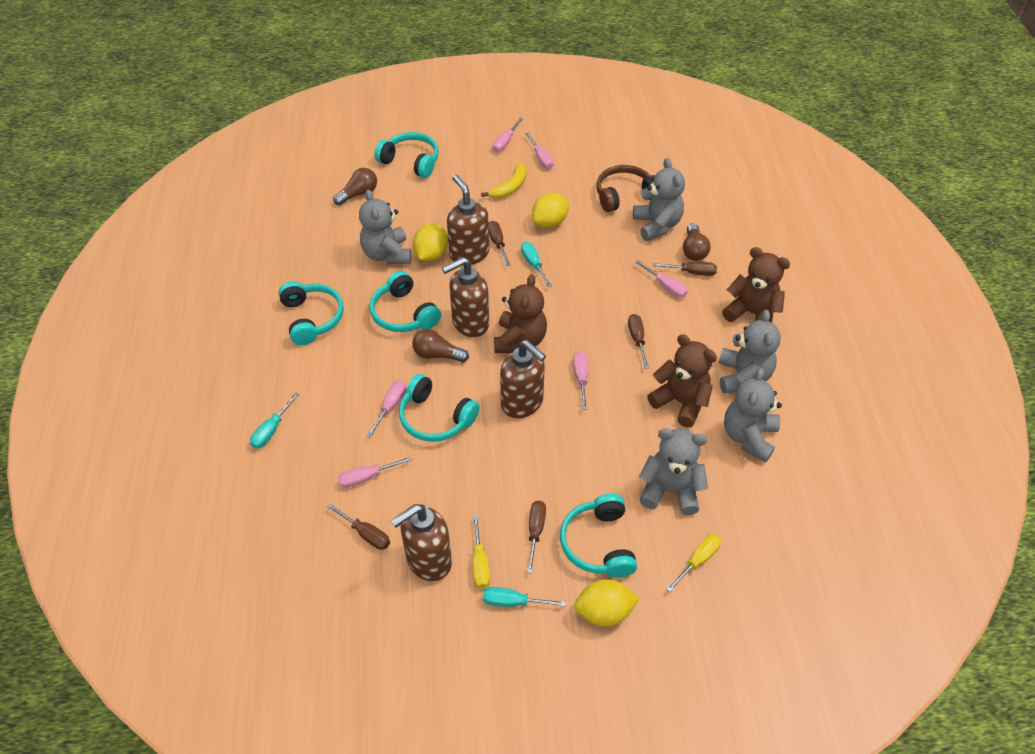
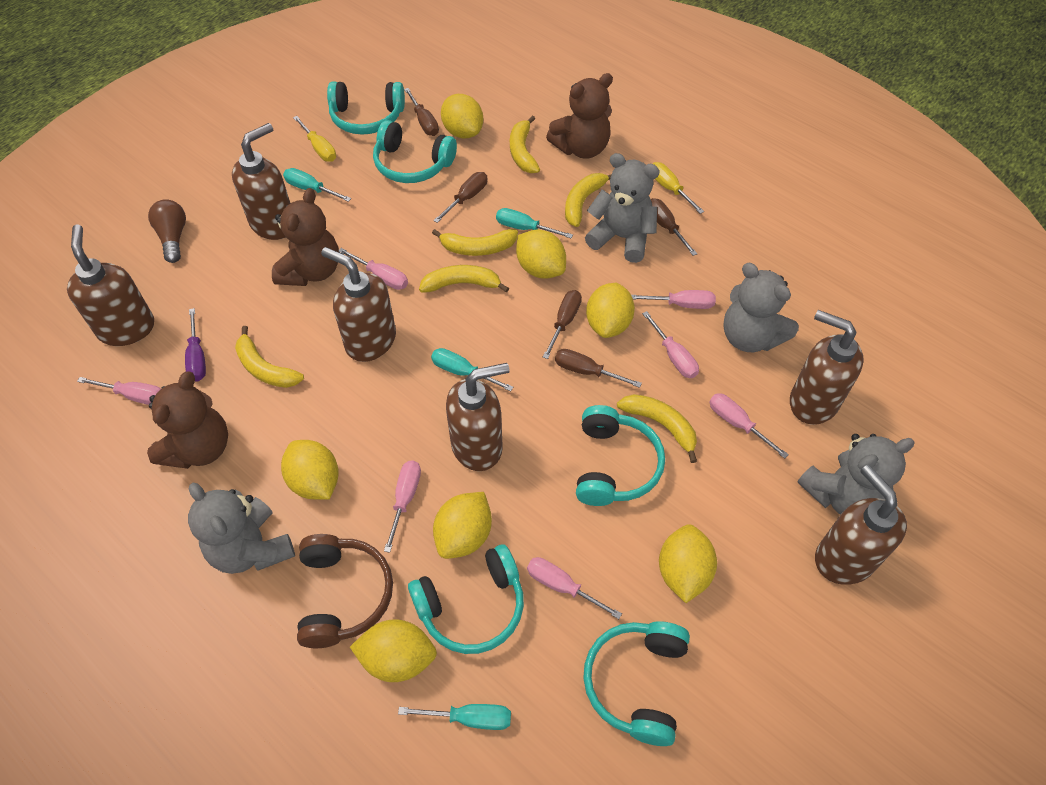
brown light bulb: 3 -> 1
brown soap dispenser: 4 -> 6
grey teddy bear: 5 -> 4
pink screwdriver: 6 -> 7
purple screwdriver: 0 -> 1
turquoise screwdriver: 3 -> 4
yellow banana: 1 -> 6
yellow lemon: 3 -> 7

